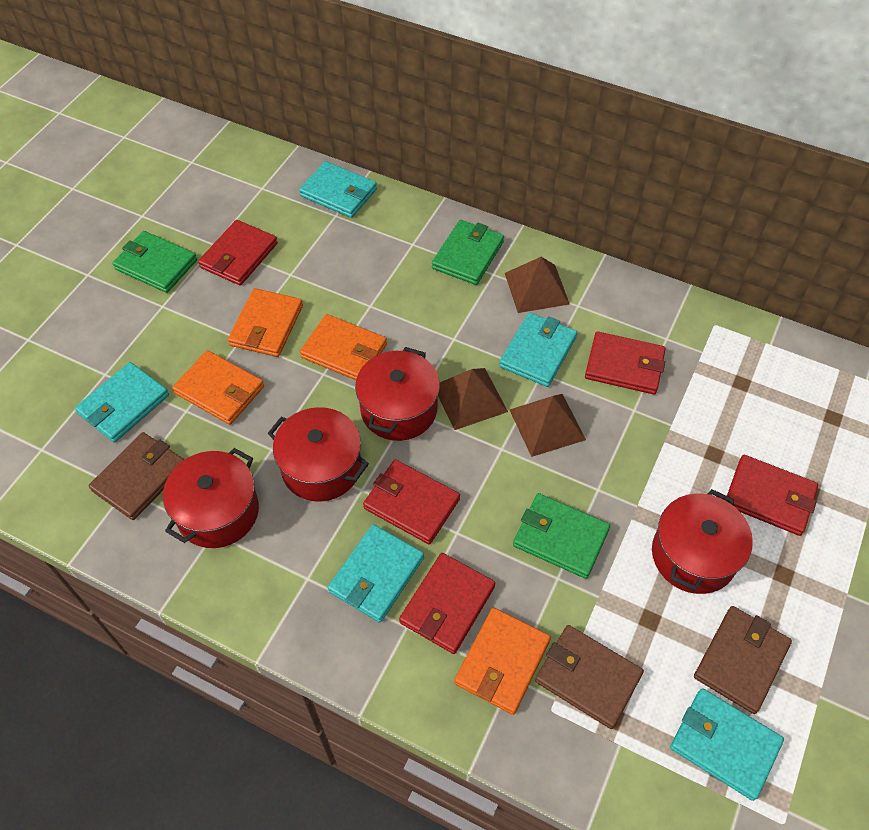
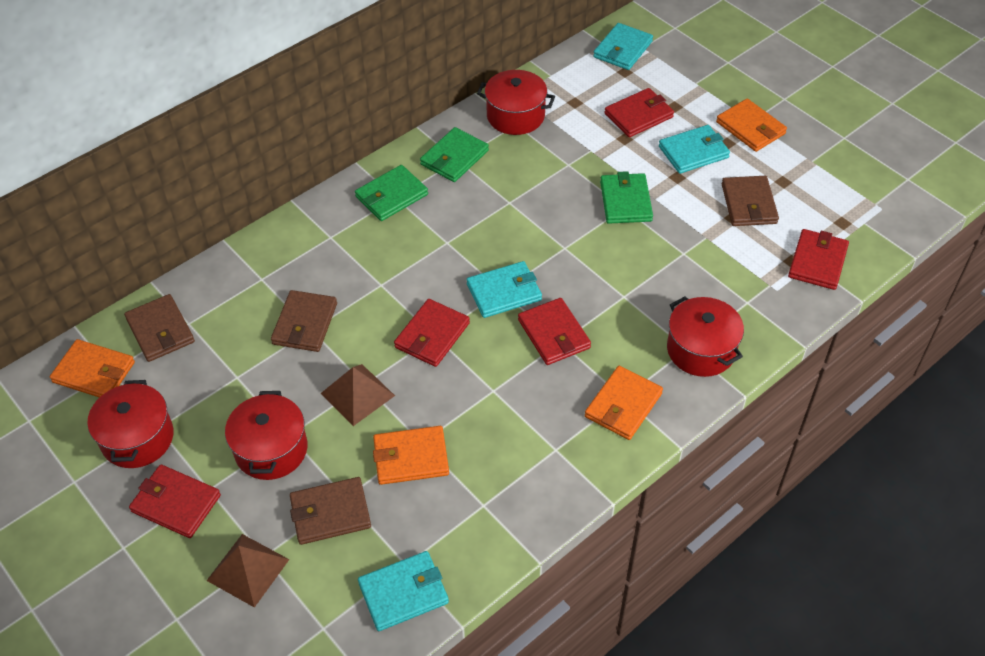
brown pyramid: 3 -> 2
brown wallet: 3 -> 4
turquoise wallet: 5 -> 4

